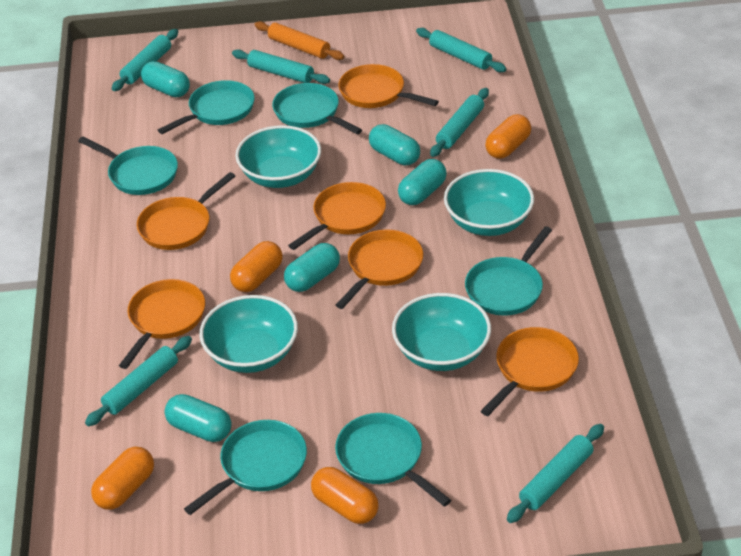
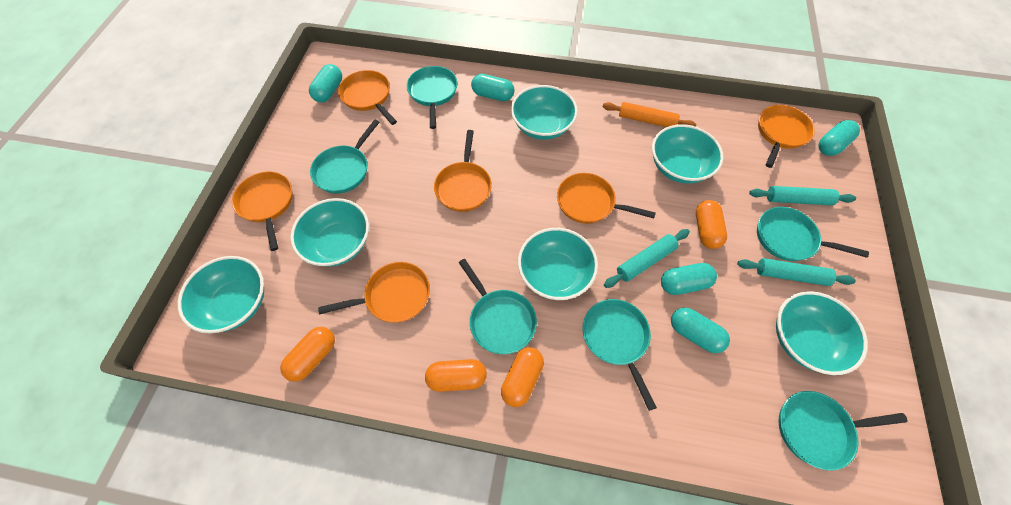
turquoise bowl: 4 -> 6
turquoise rolling pin: 6 -> 3

